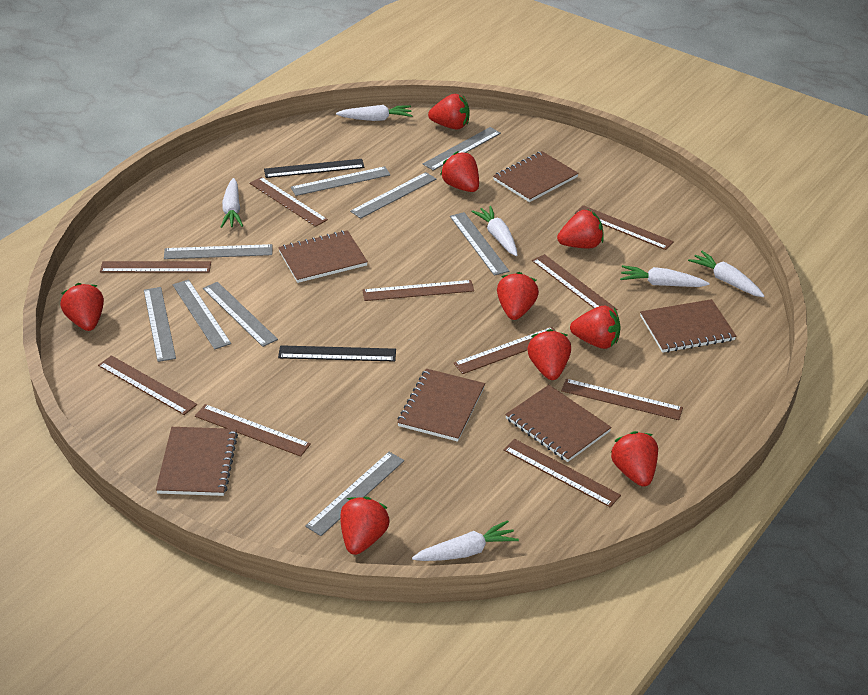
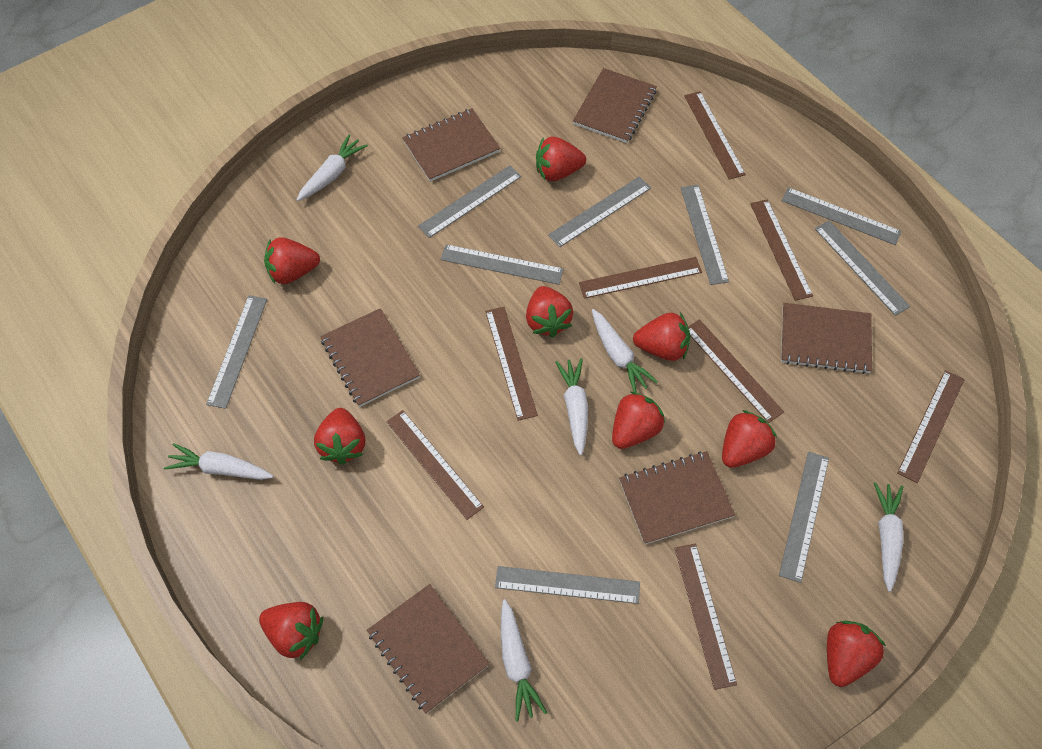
black ruler: 2 -> 0
brown ruler: 10 -> 8

